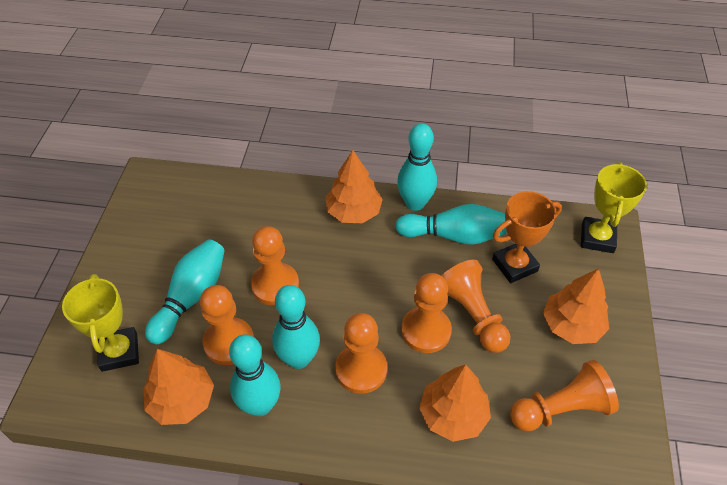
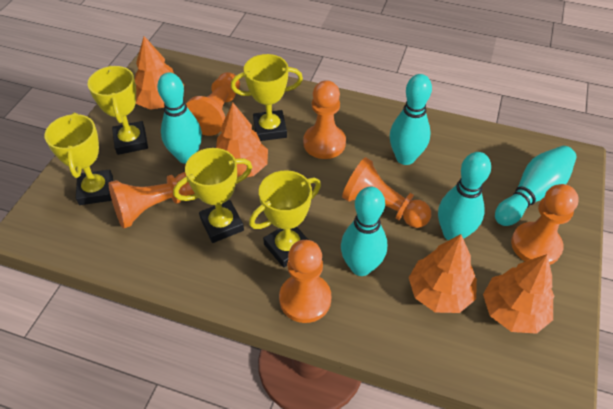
orange trophy: 1 -> 0
yellow trophy: 2 -> 5

